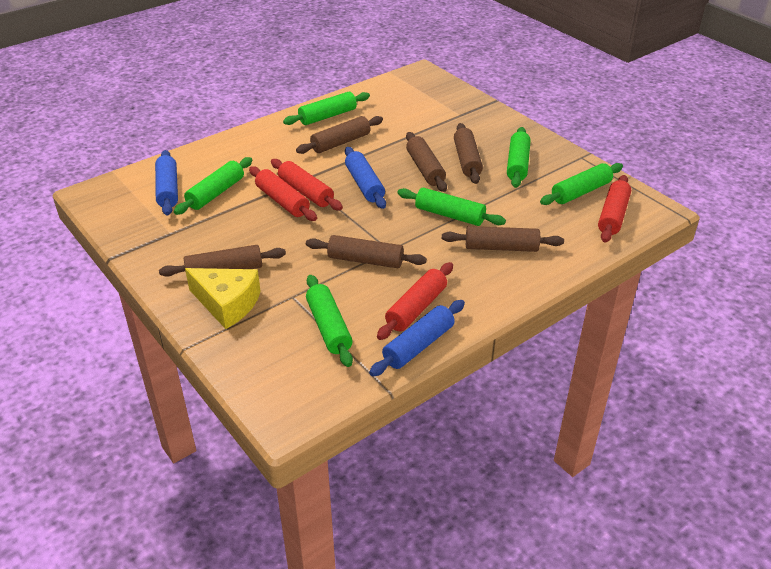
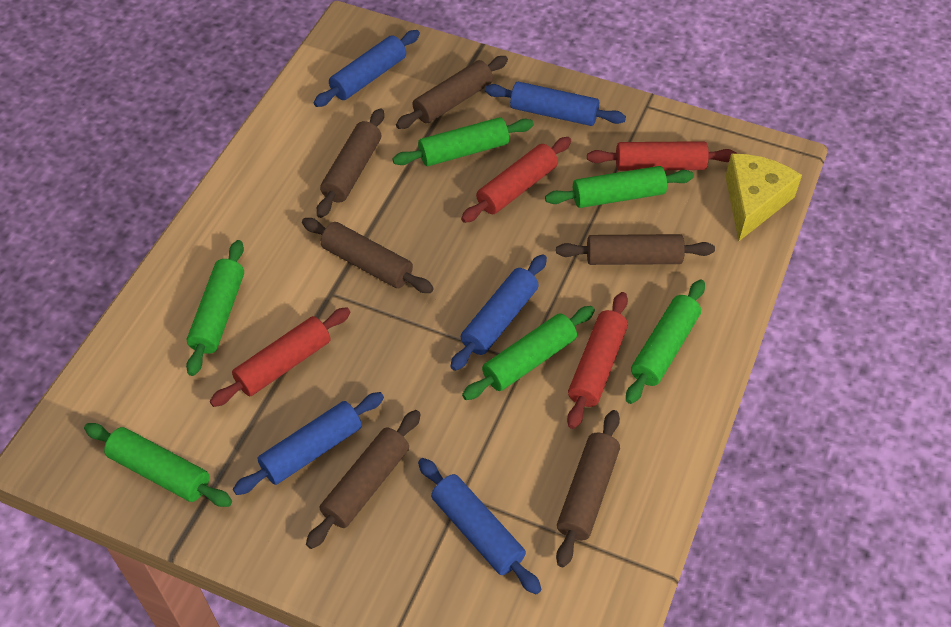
blue rolling pin: 3 -> 5

